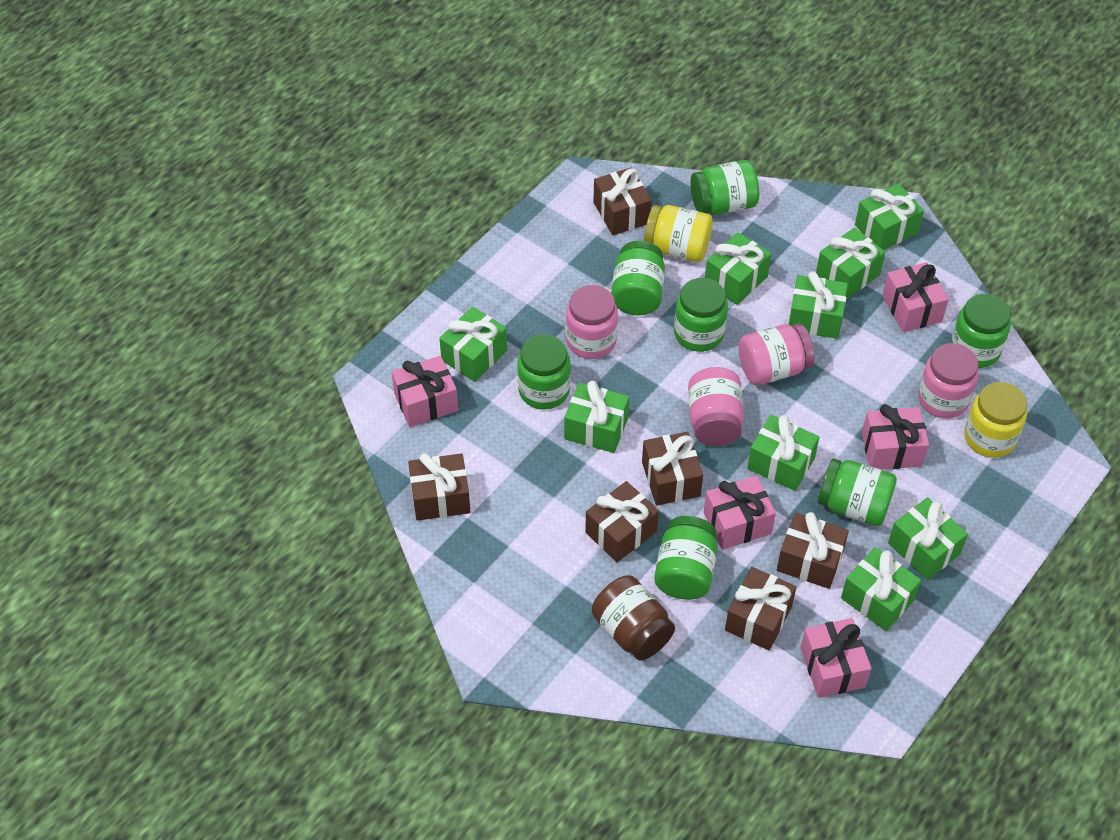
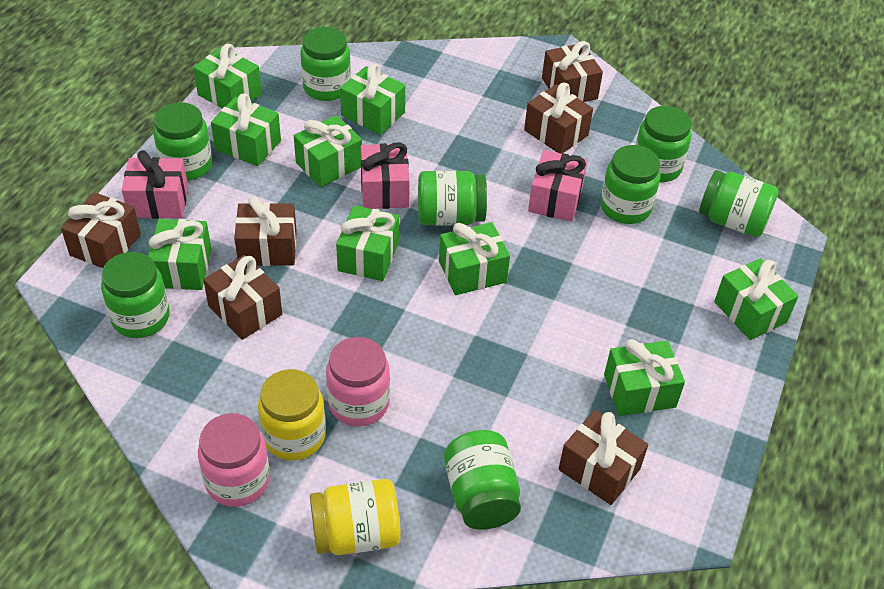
brown jar: 1 -> 0
green jar: 7 -> 8
pink gift: 5 -> 3
pink jar: 4 -> 2

